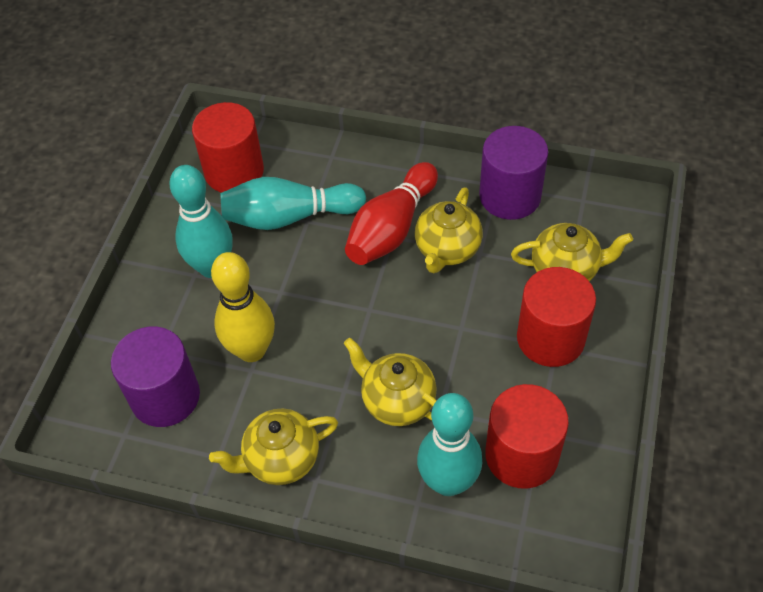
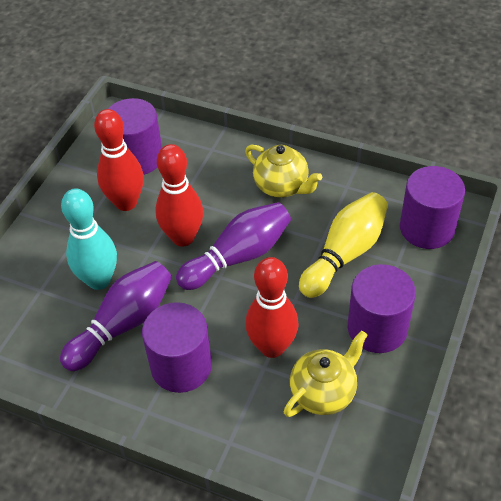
purple bowling pin: 0 -> 2
purple cylinder: 2 -> 4
red bowling pin: 1 -> 3
red cylinder: 3 -> 0
turquoise bowling pin: 3 -> 1
yellow teapot: 4 -> 2

